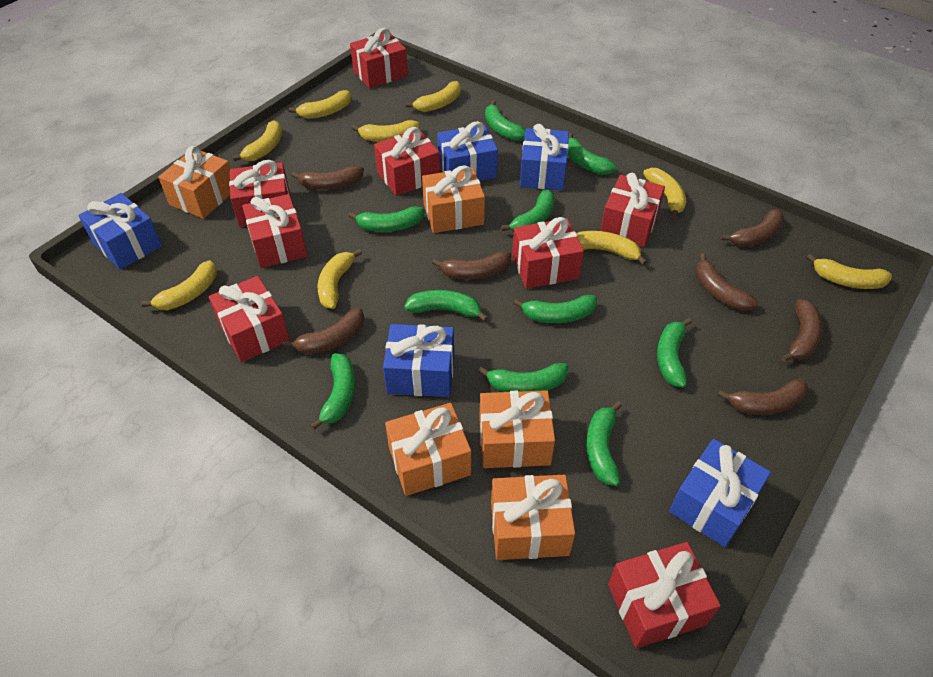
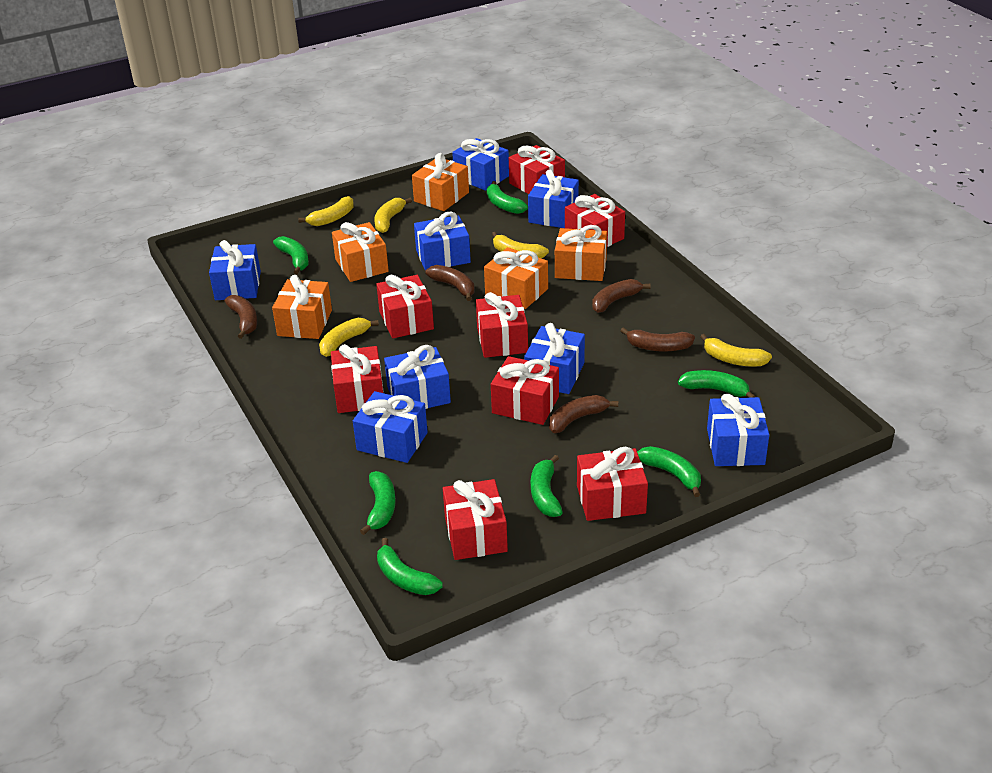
blue gift: 5 -> 8
brown banana: 7 -> 5
green banana: 10 -> 7
yellow banana: 9 -> 5

